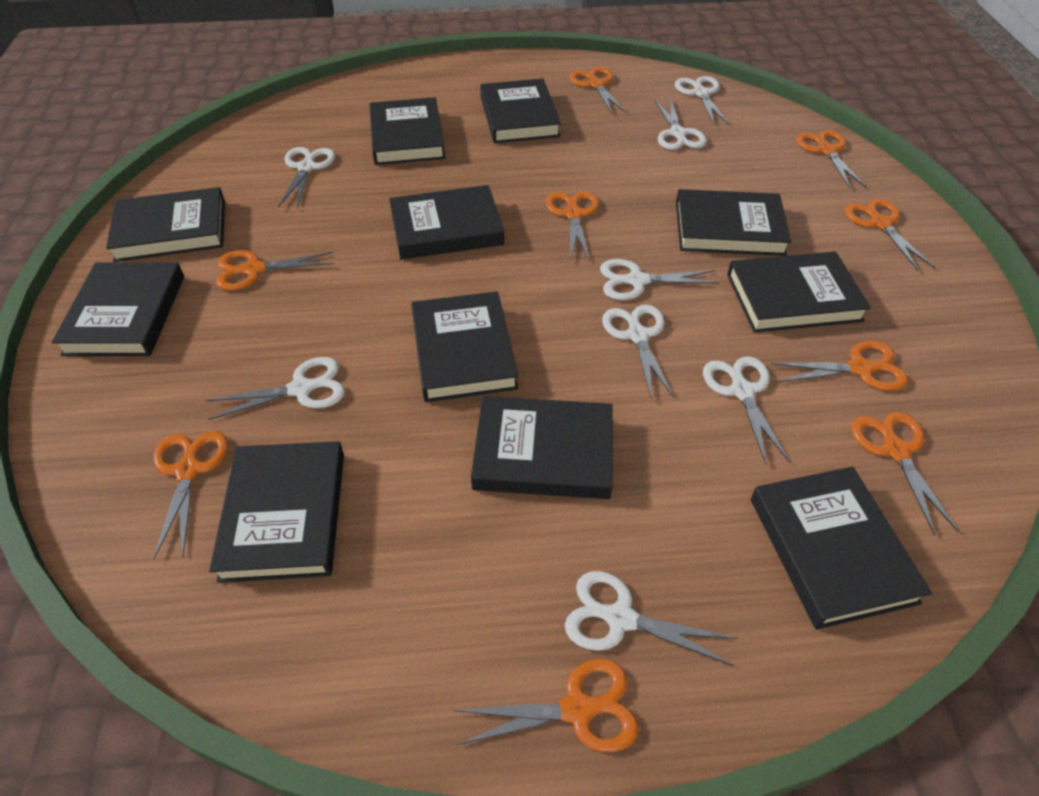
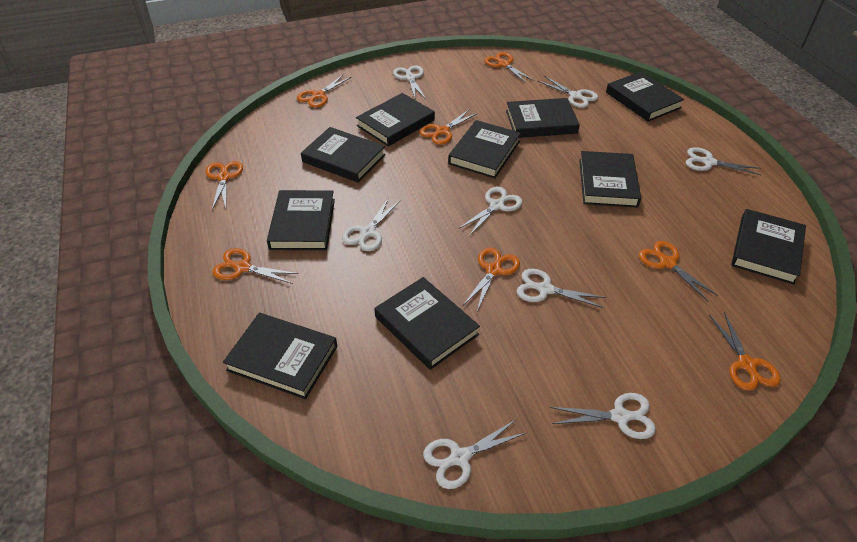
black book: 11 -> 10
orange scissors: 9 -> 8

